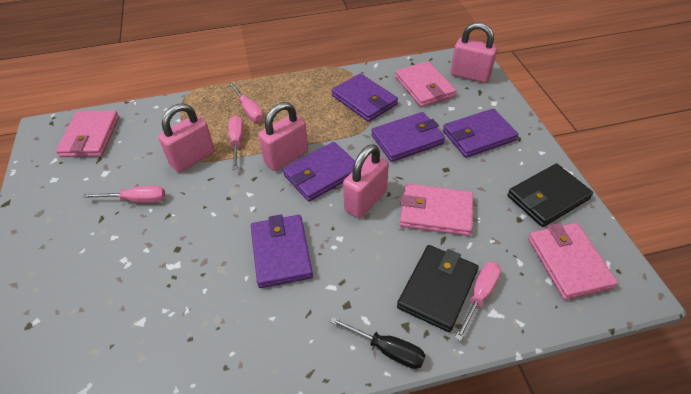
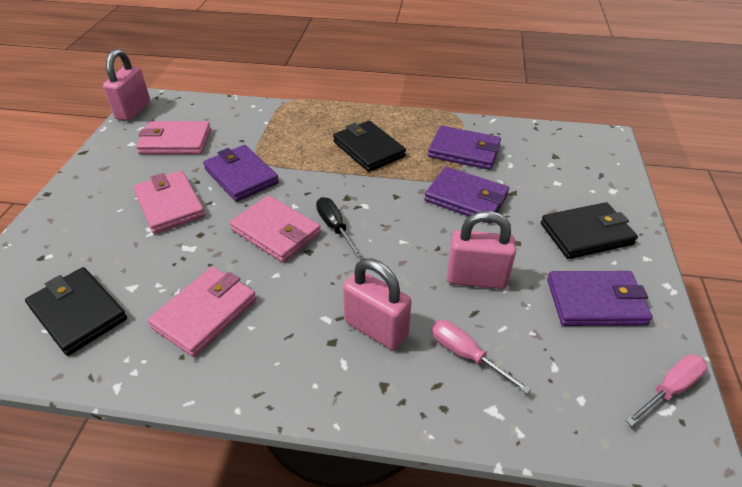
black wallet: 2 -> 3
pink padlock: 4 -> 3
pink screwdriver: 4 -> 2
purple wallet: 5 -> 4

